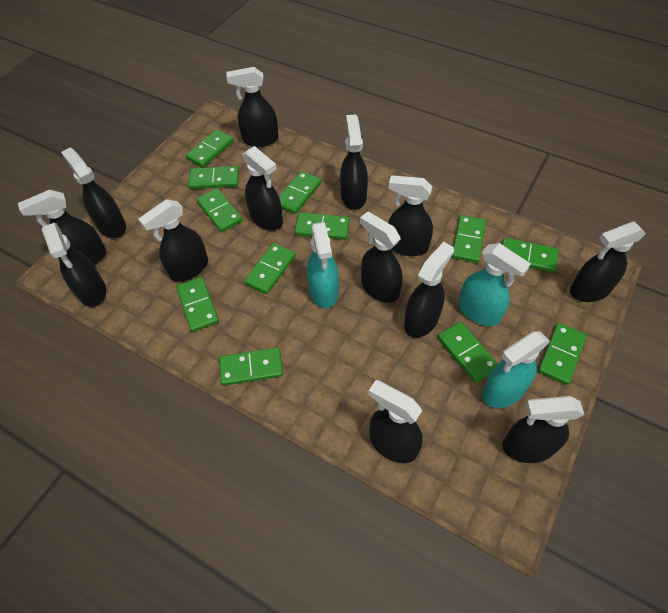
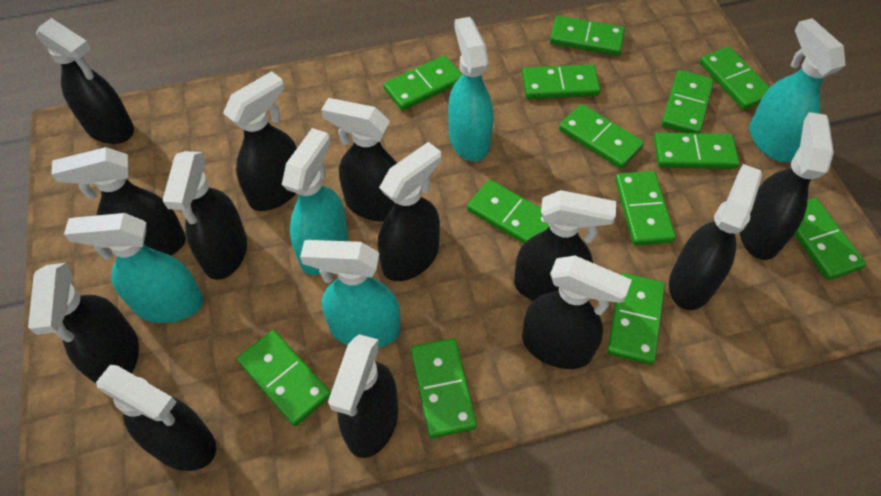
green domino: 12 -> 13
turquoise spray bottle: 3 -> 5

